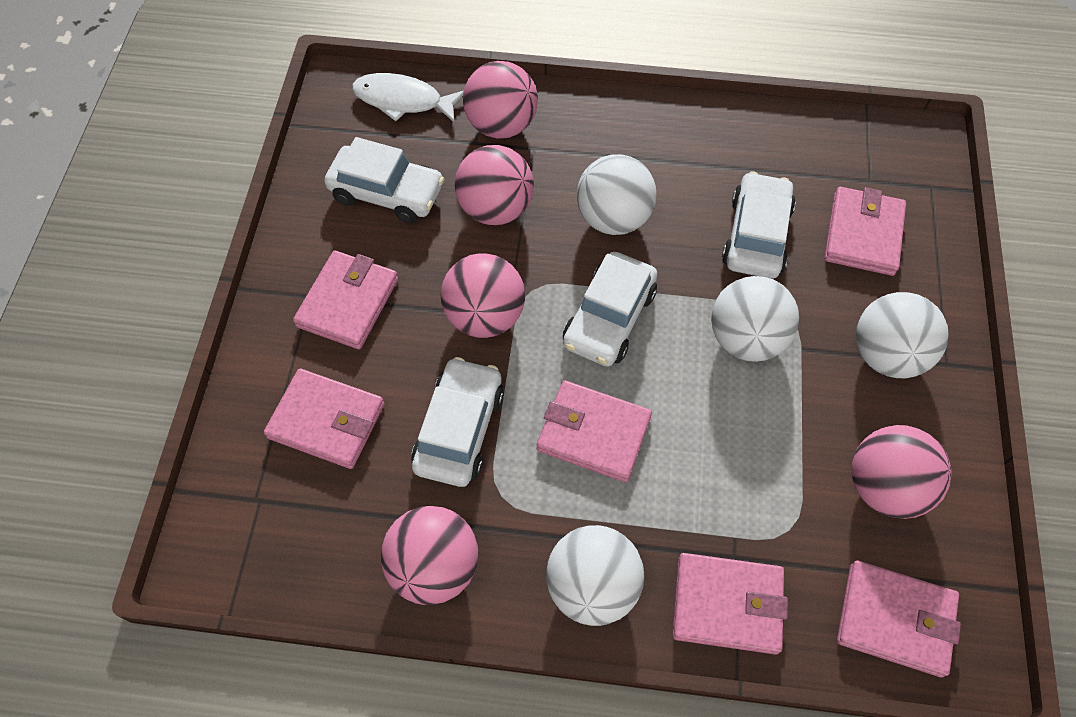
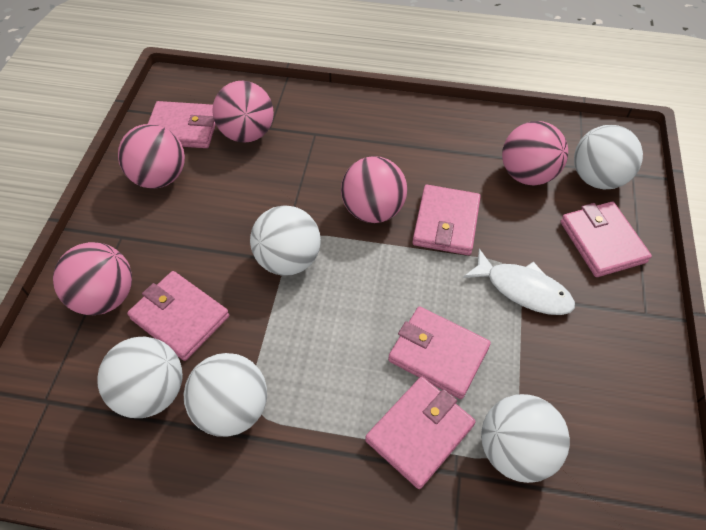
white ball: 4 -> 5
white car: 4 -> 0

